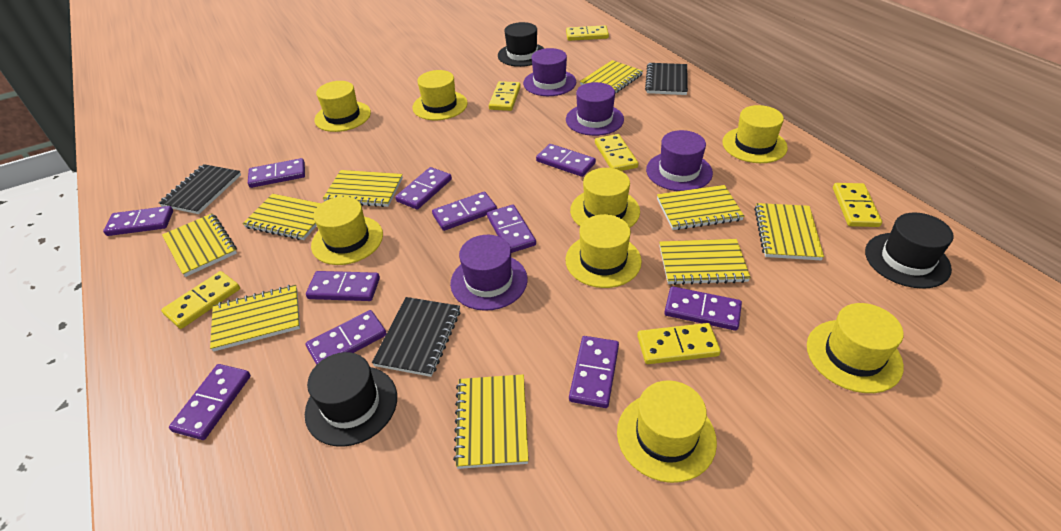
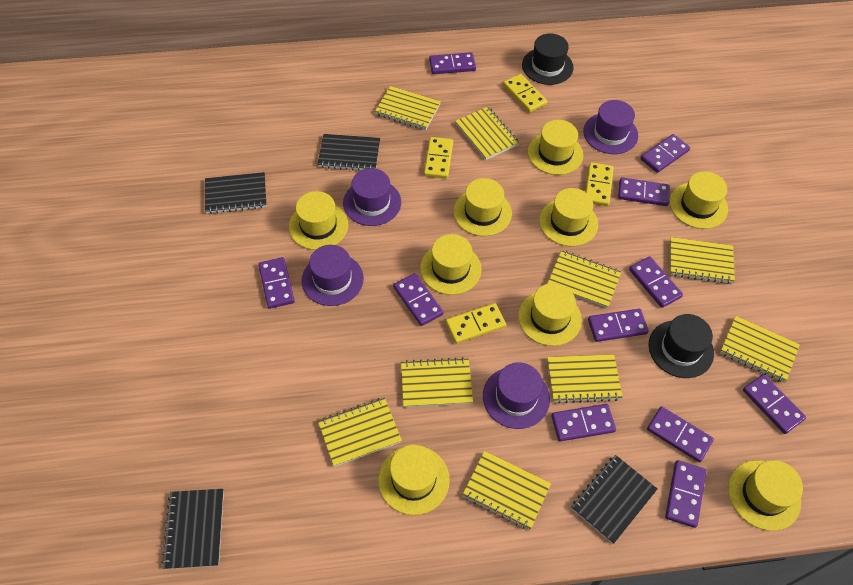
black hat: 3 -> 2
black notebook: 3 -> 4
yellow domino: 6 -> 4
yellow hat: 8 -> 9

